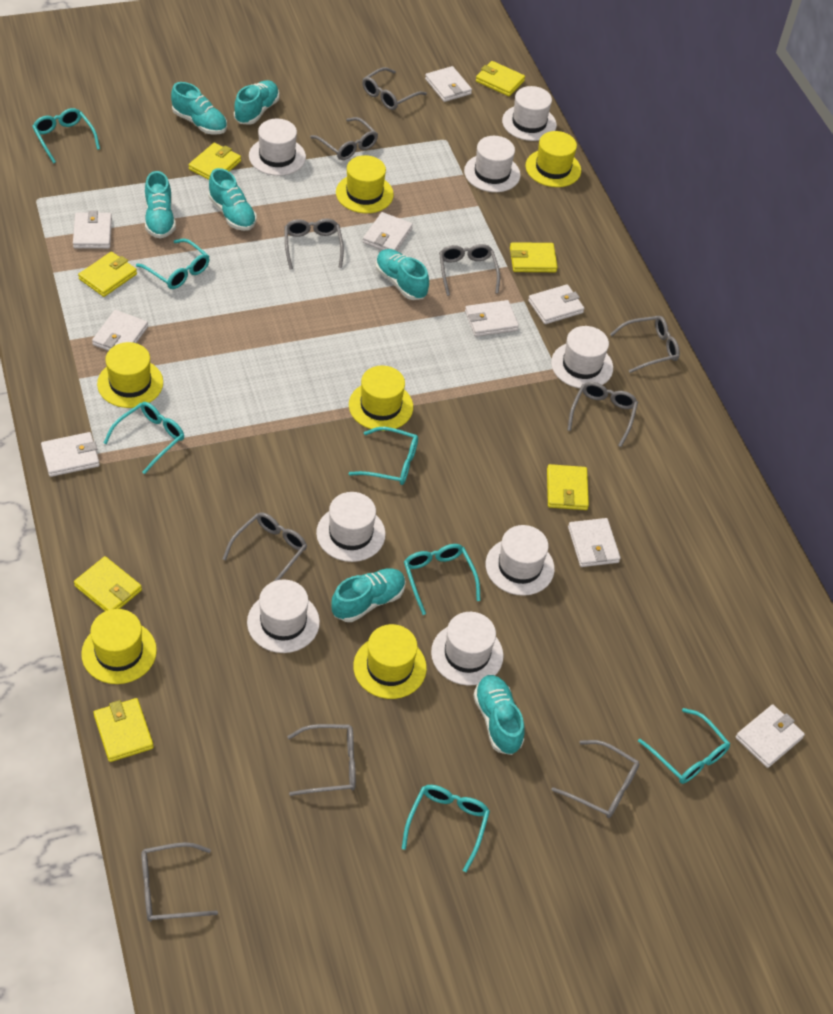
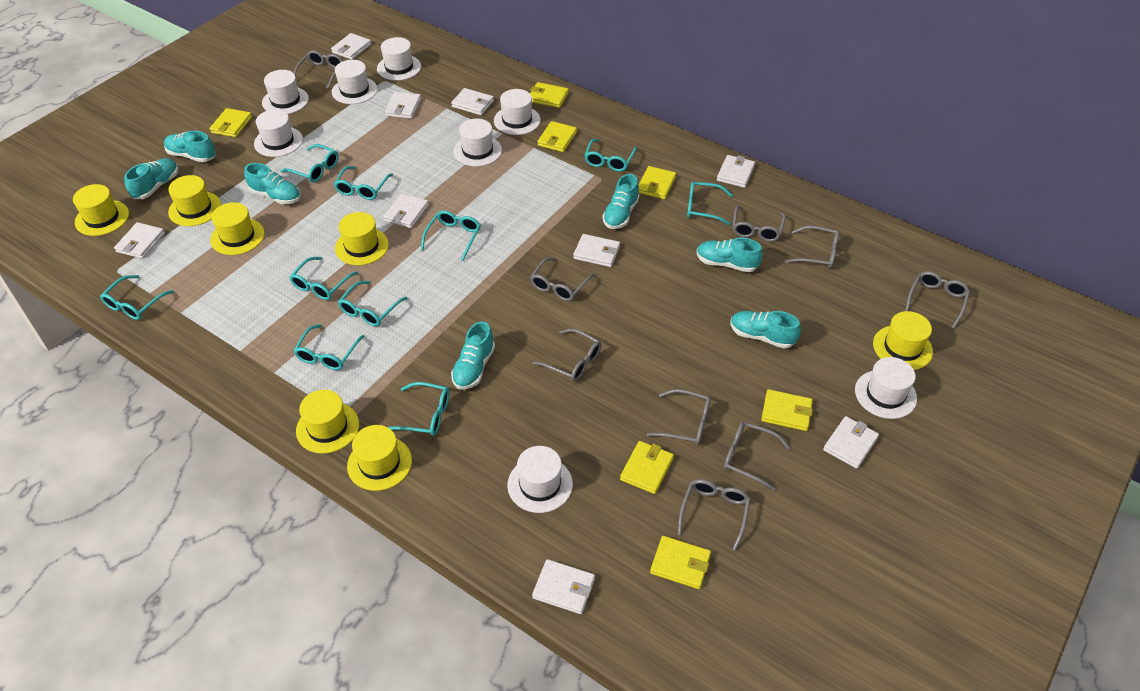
grey glasses: 10 -> 9
turquoise glasses: 7 -> 10
yellow hat: 6 -> 7

